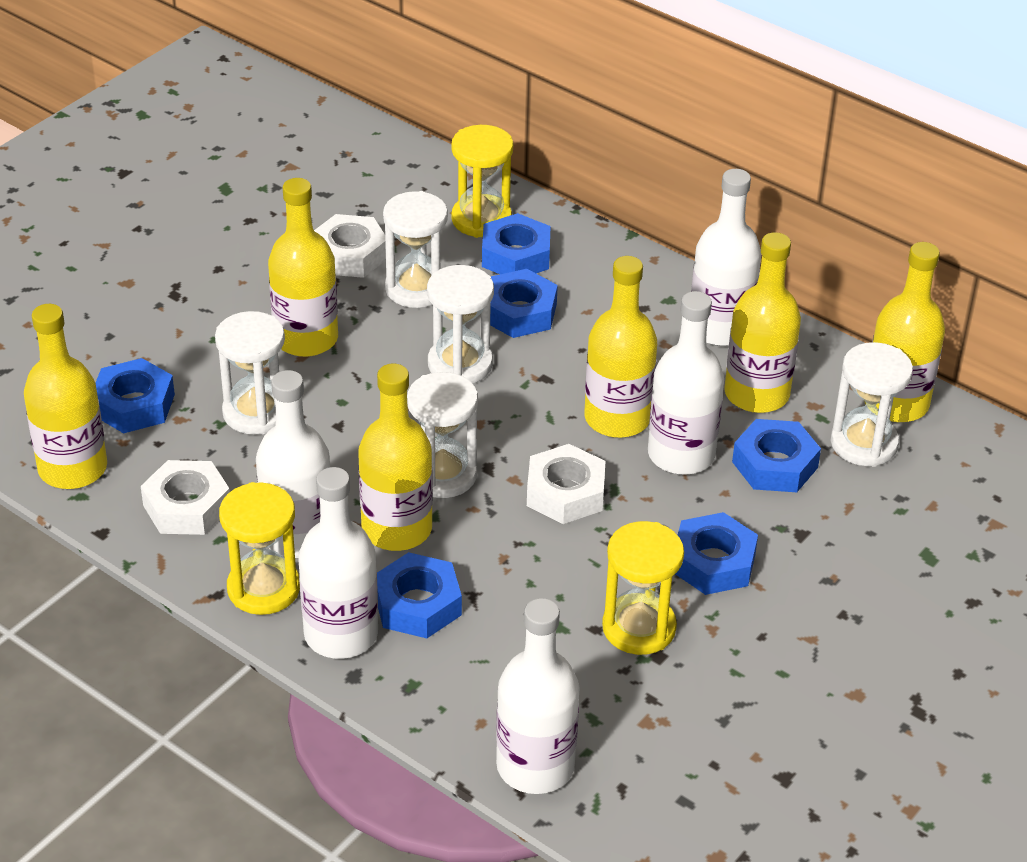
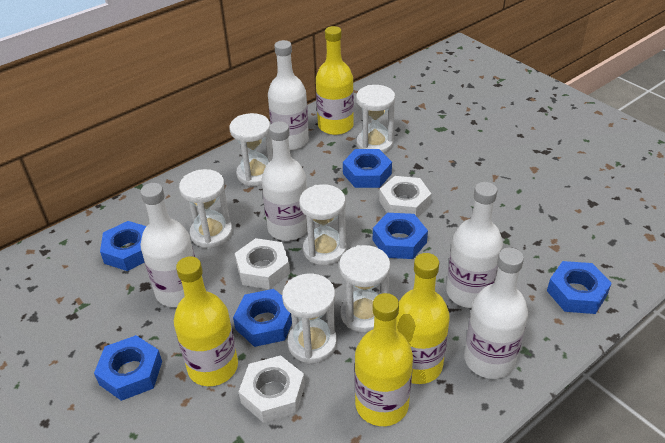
white hourglass: 5 -> 6
yellow bottle: 6 -> 4
yellow hourglass: 3 -> 0

